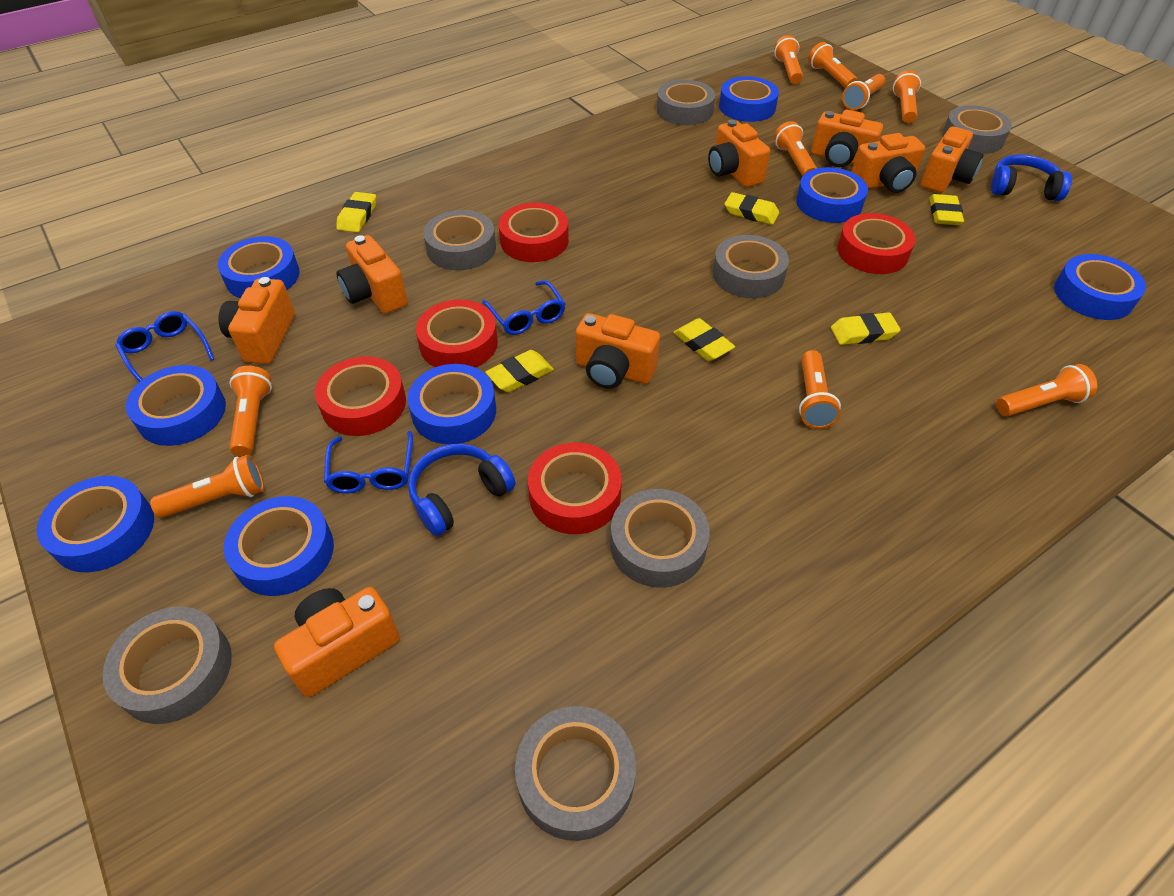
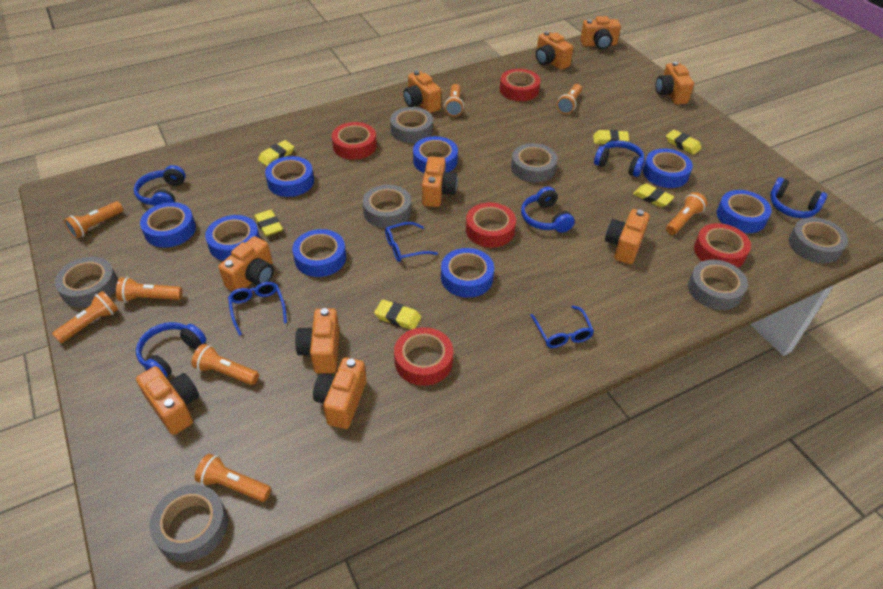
blue headphones: 2 -> 5
orange camera: 8 -> 10
orange flashlight: 9 -> 8

